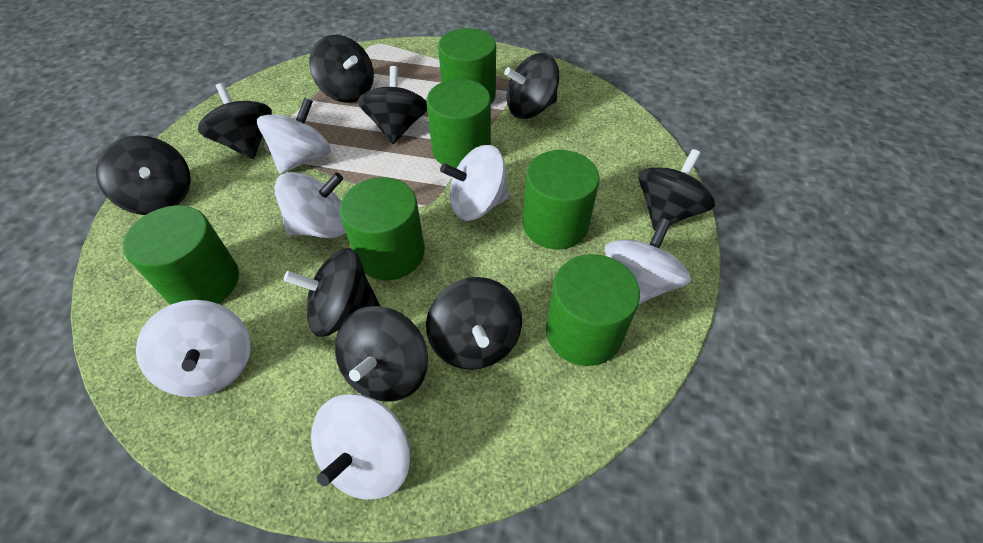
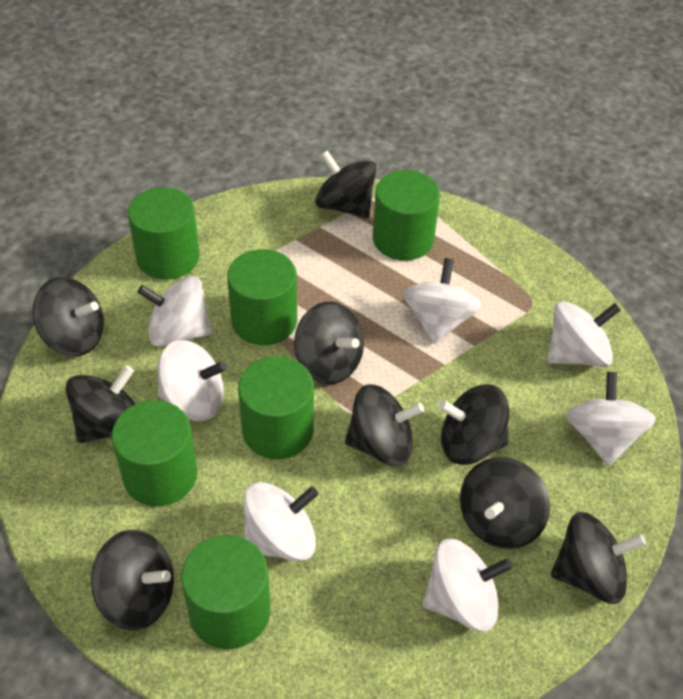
white spinning top: 6 -> 7

